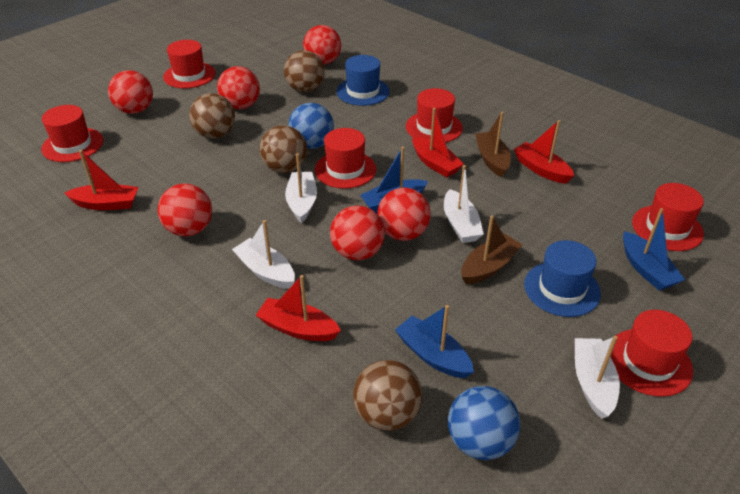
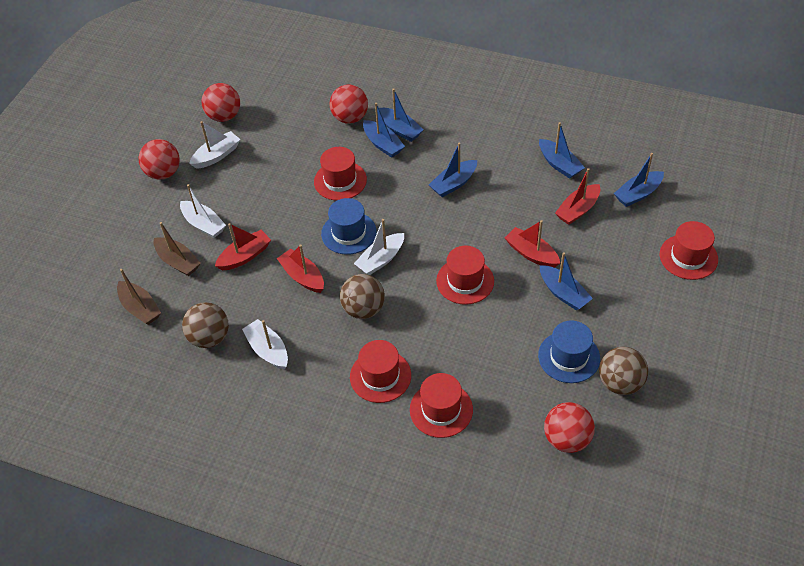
blue ball: 2 -> 0
blue boat: 3 -> 6
brown ball: 4 -> 3
red ball: 6 -> 4
red hat: 6 -> 5

